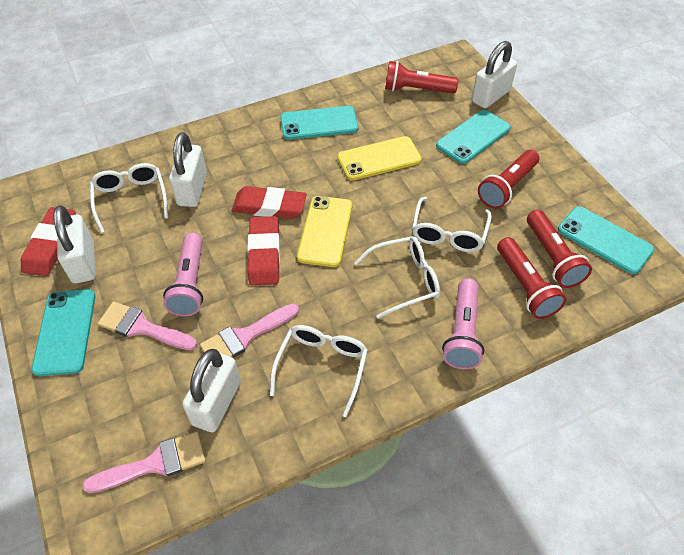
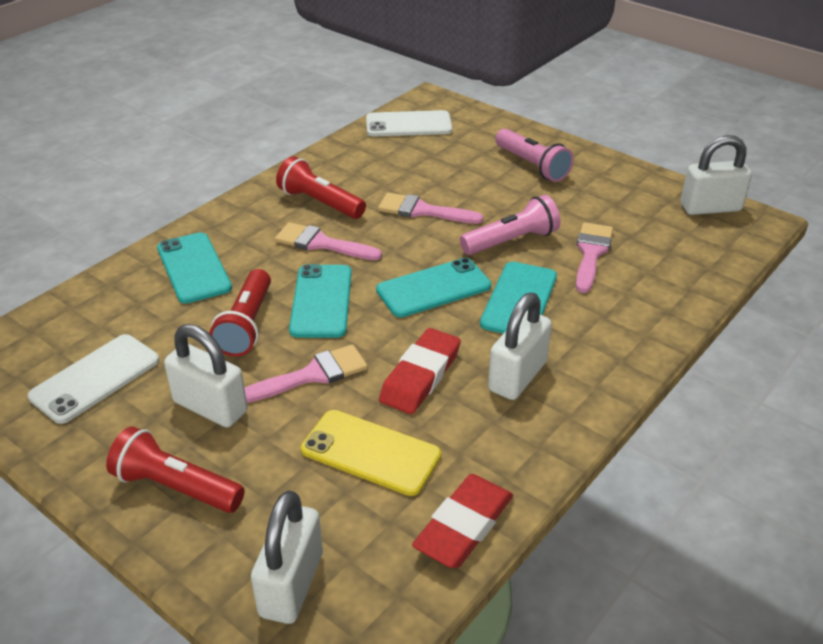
pink brush: 3 -> 4
red eraser: 3 -> 2
red flashlight: 4 -> 3
white glasses: 4 -> 0
white phone: 0 -> 2
yellow phone: 2 -> 1

